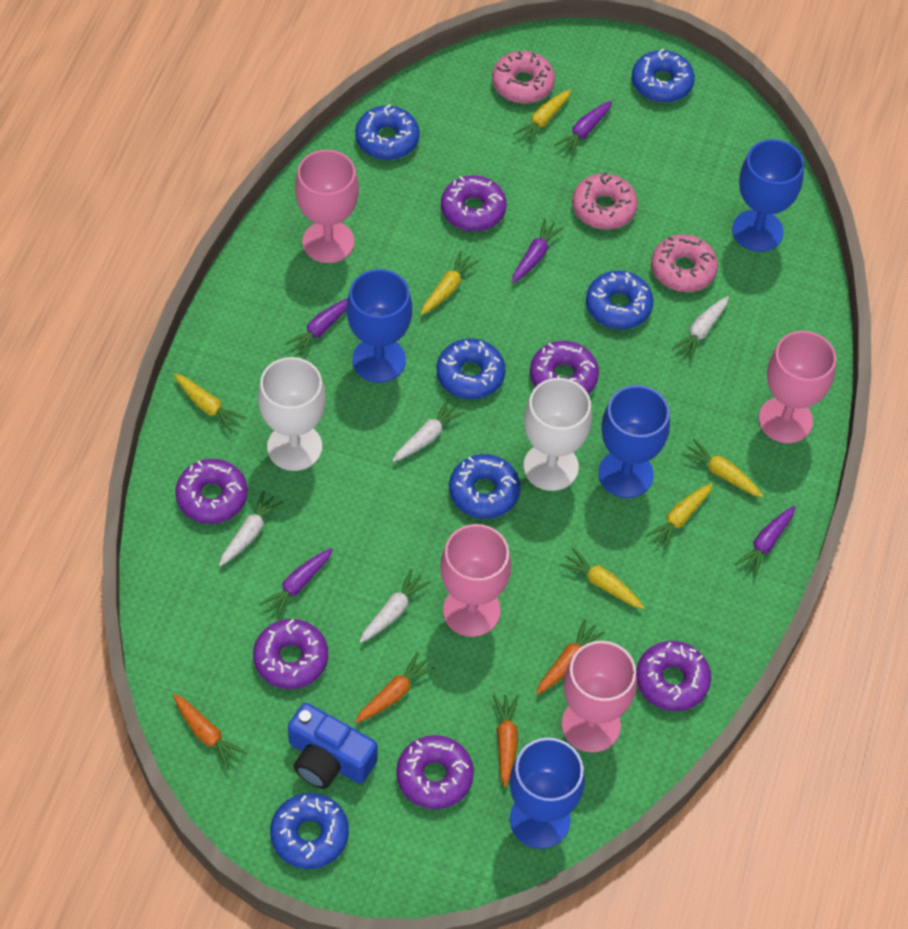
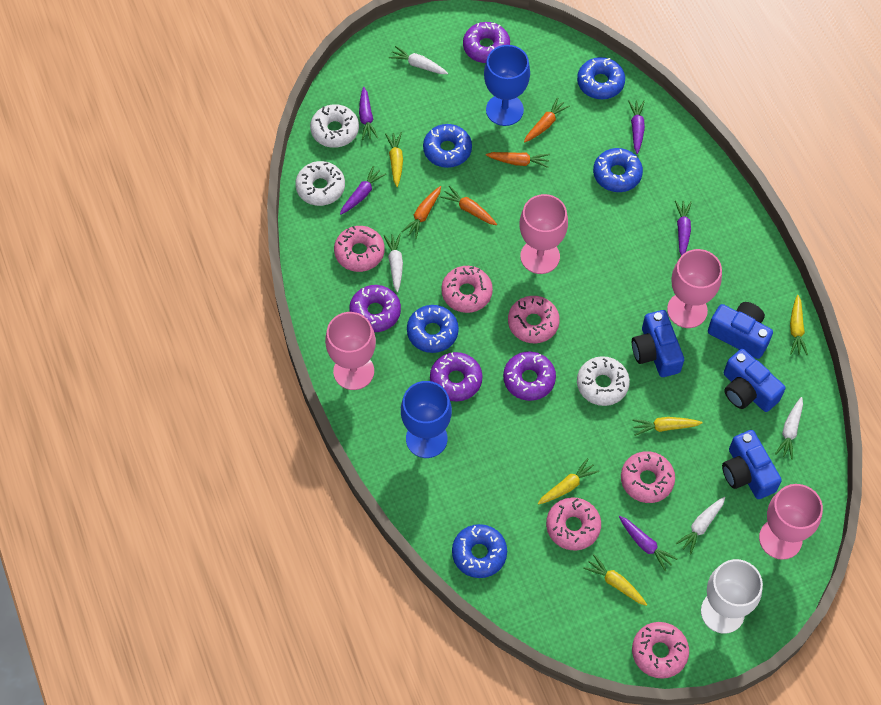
blue camera: 1 -> 4
blue donut: 6 -> 5
blue goblet: 4 -> 2
pink donut: 3 -> 6
purple donut: 6 -> 4
white donut: 0 -> 3
white goblet: 2 -> 1
yellow carrot: 6 -> 5

